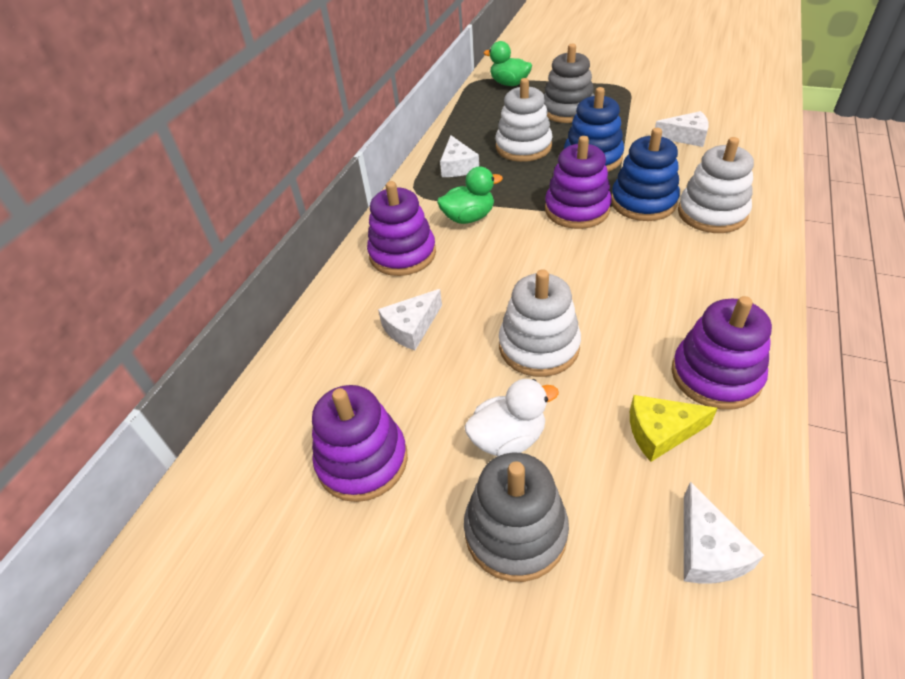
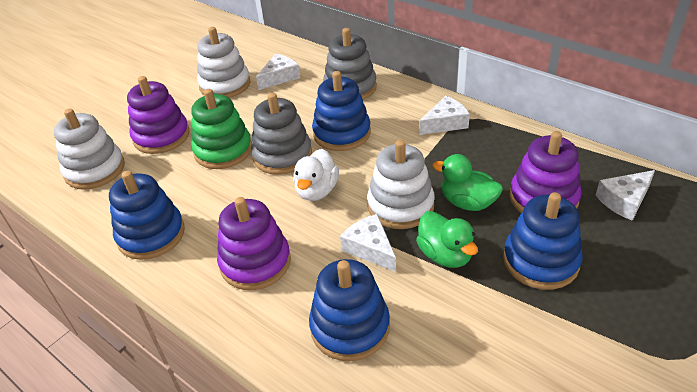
blue stacking toy: 2 -> 4
green stacking toy: 0 -> 1
purple stacking toy: 4 -> 3
yellow cheese: 1 -> 0

